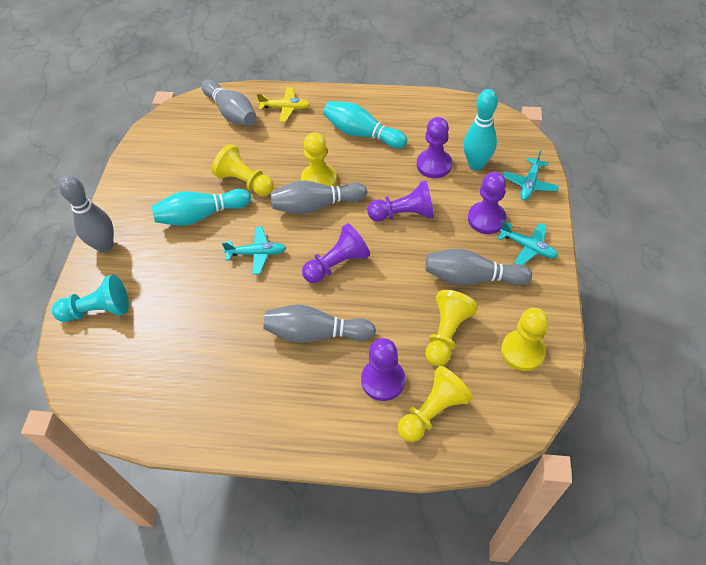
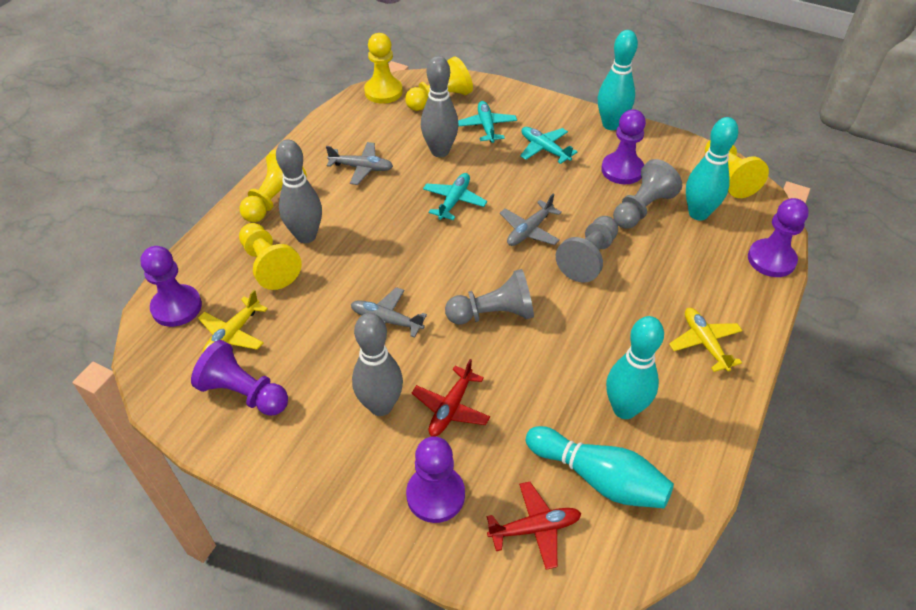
grey bowling pin: 5 -> 3
grey pawn: 0 -> 3
grey plane: 0 -> 3
red plane: 0 -> 2
turquoise bowling pin: 3 -> 4
turquoise pawn: 1 -> 0
yellow plane: 1 -> 2

